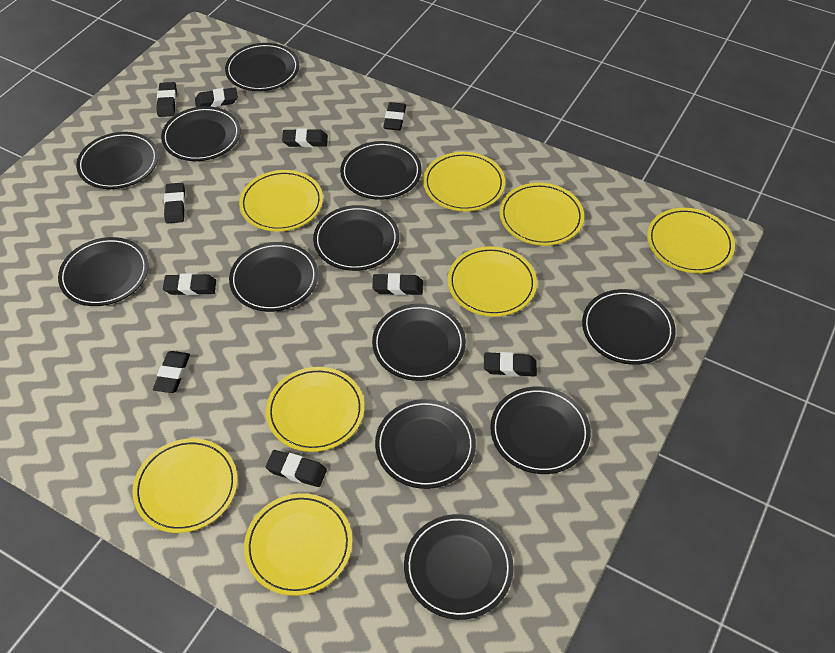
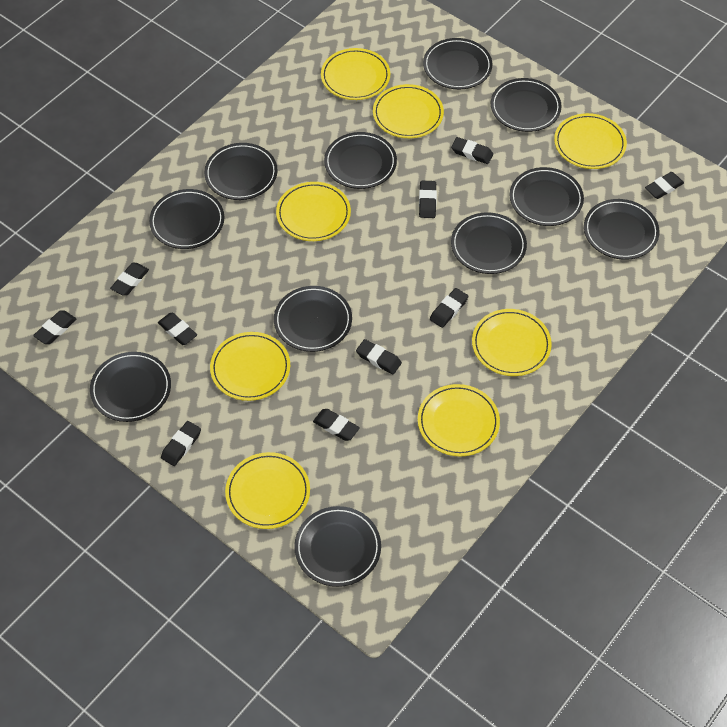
black plate: 12 -> 11

